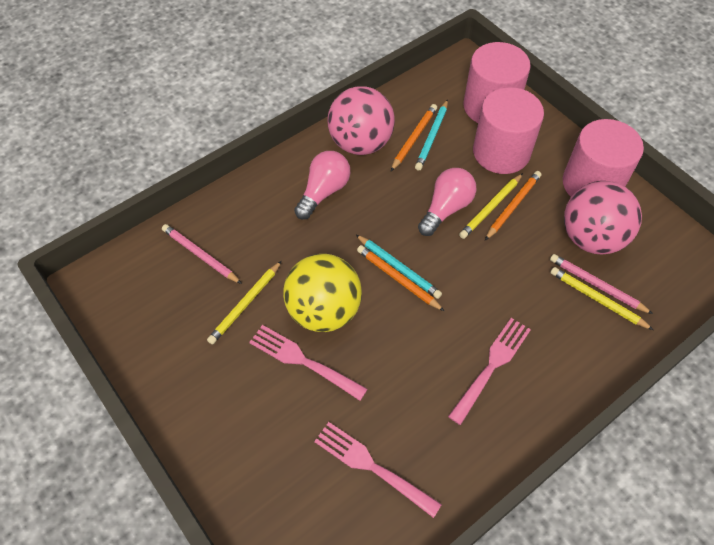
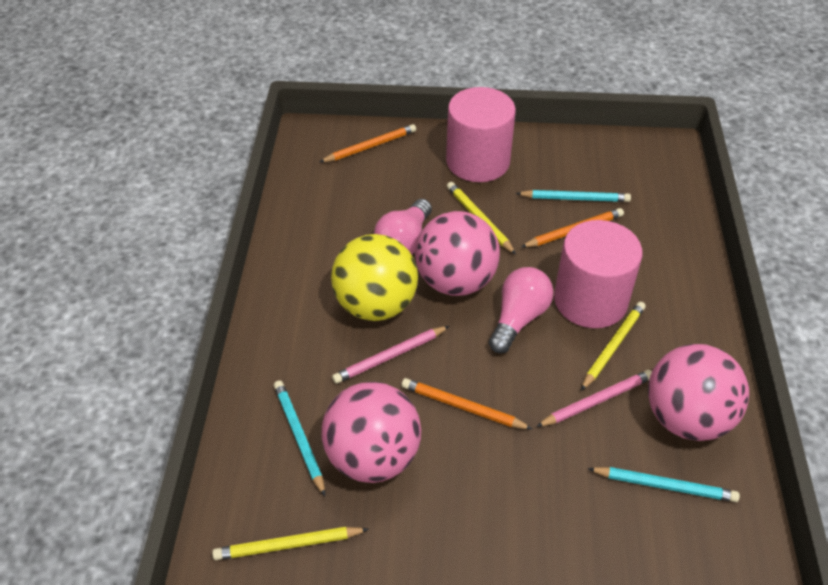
pink ball: 2 -> 3
pink cylinder: 3 -> 2
pink fork: 3 -> 0
turquoise pencil: 2 -> 3

